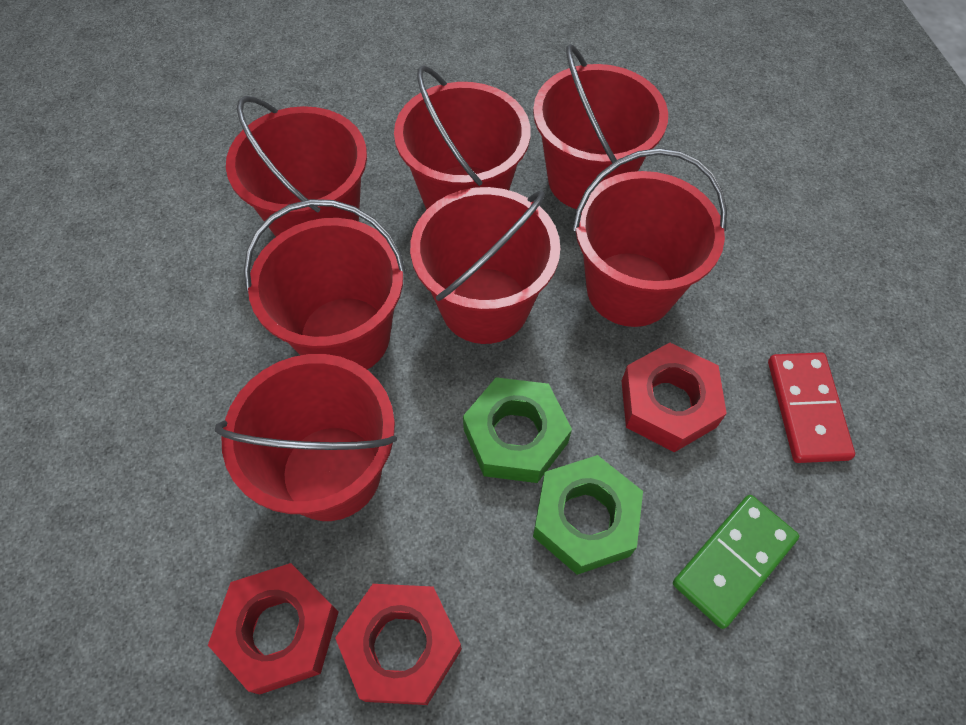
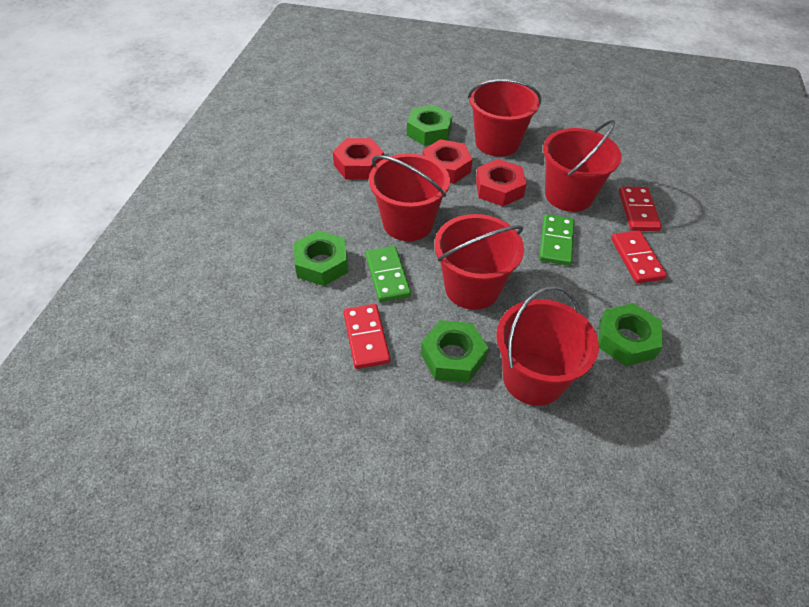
green domino: 1 -> 2
green nut: 2 -> 4
red bucket: 7 -> 5
red domino: 1 -> 3

